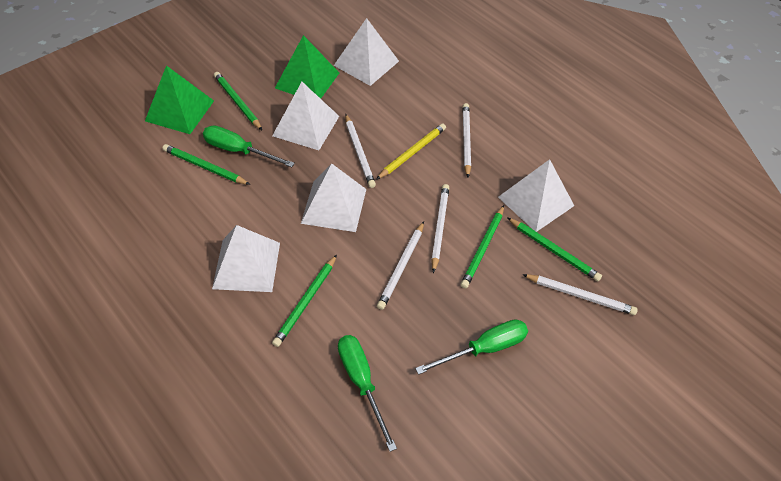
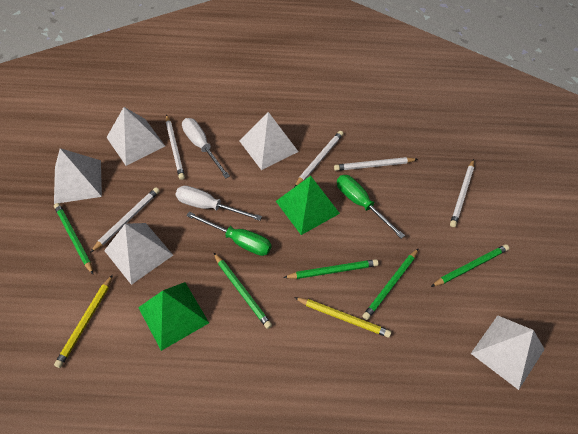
green screwdriver: 3 -> 2
white screwdriver: 0 -> 2
yellow pencil: 1 -> 2

